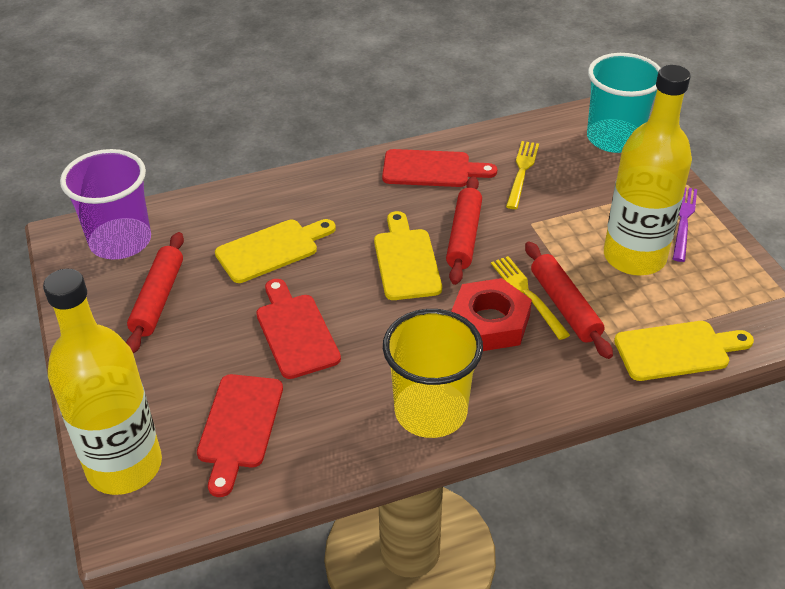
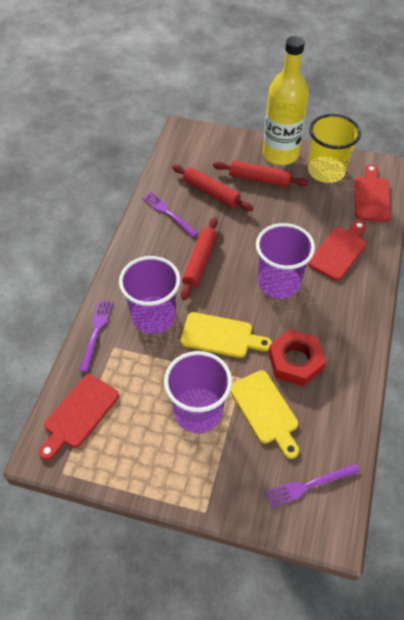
purple cup: 1 -> 3
purple fork: 1 -> 3
turquoise cup: 1 -> 0
yellow bottle: 2 -> 1
yellow cutting board: 3 -> 2
yellow fork: 2 -> 0

